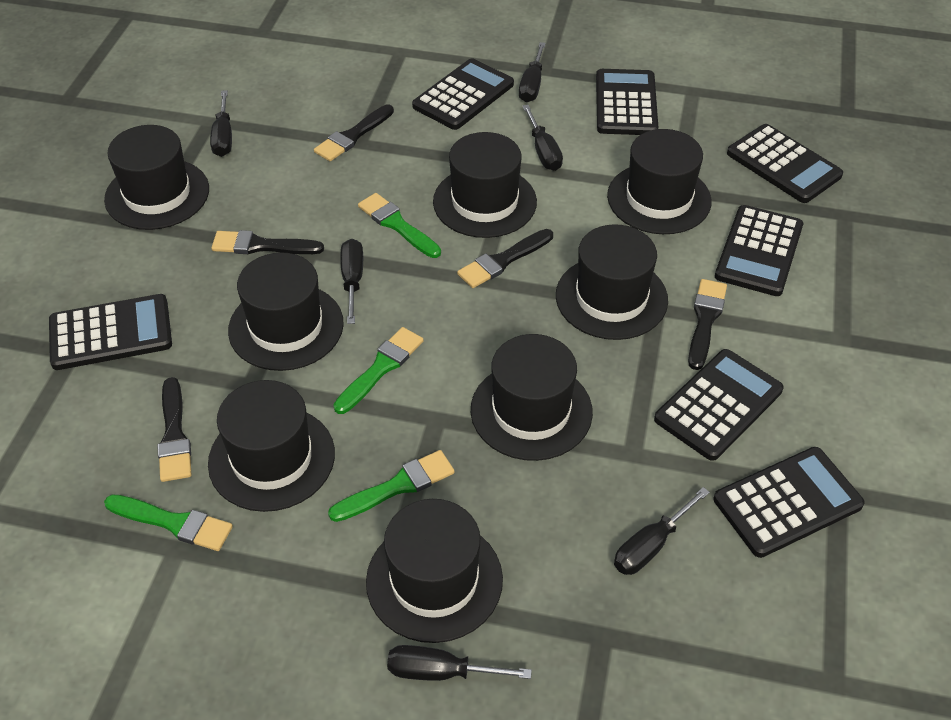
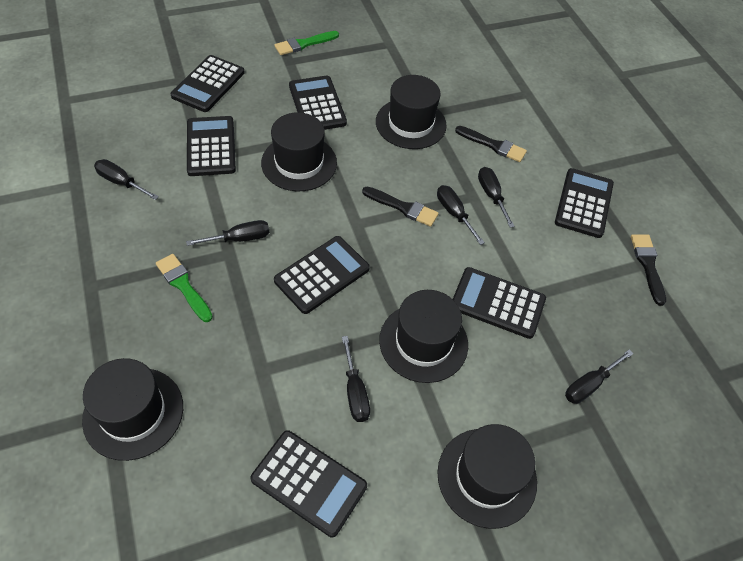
black brush: 5 -> 3
black hat: 8 -> 5
green brush: 4 -> 2

